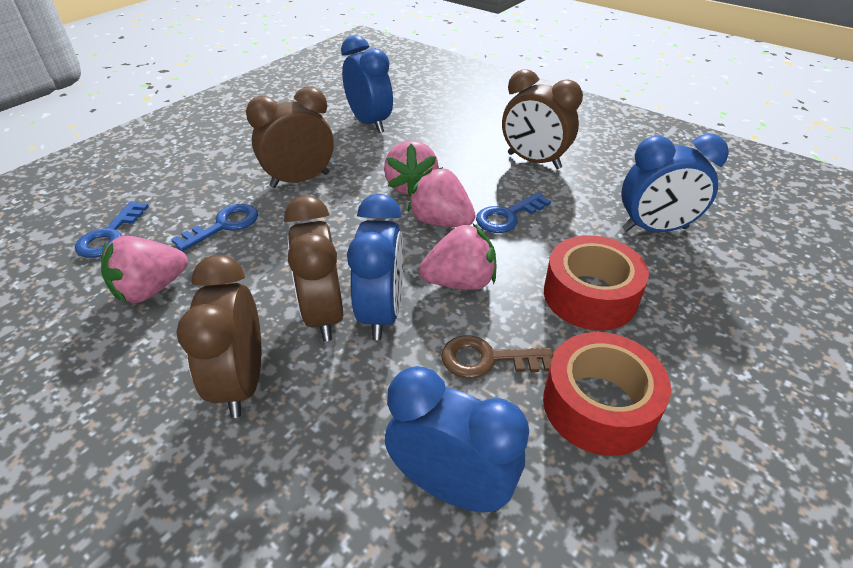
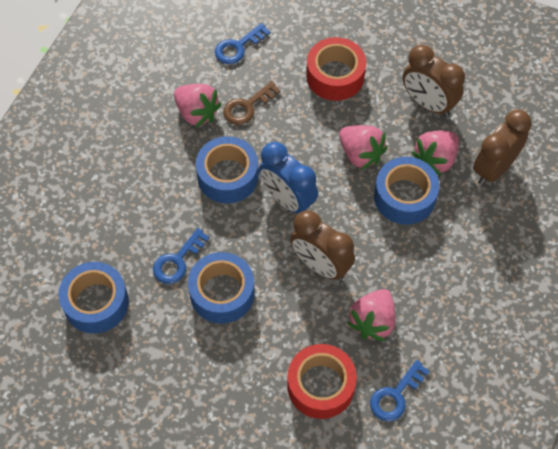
blue clock: 4 -> 1
blue tape: 0 -> 4
brown clock: 4 -> 3

